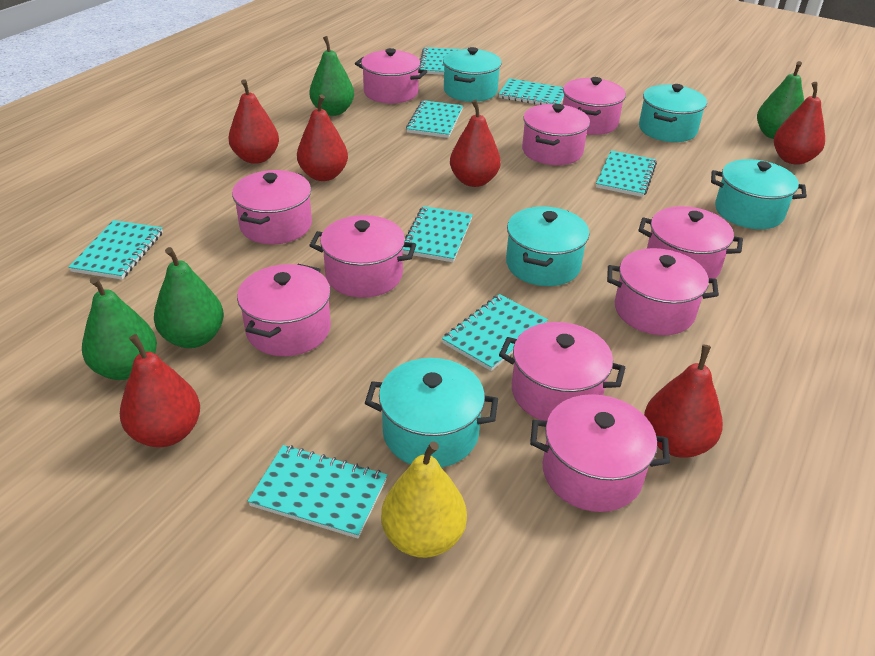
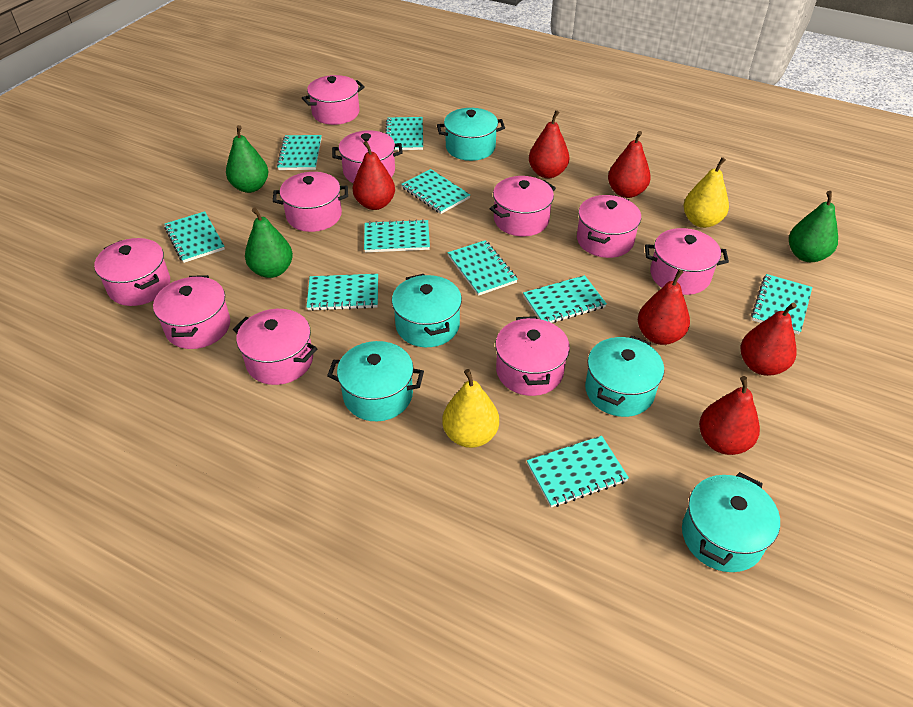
green pear: 4 -> 3
turquoise notebook: 8 -> 10
yellow pear: 1 -> 2

